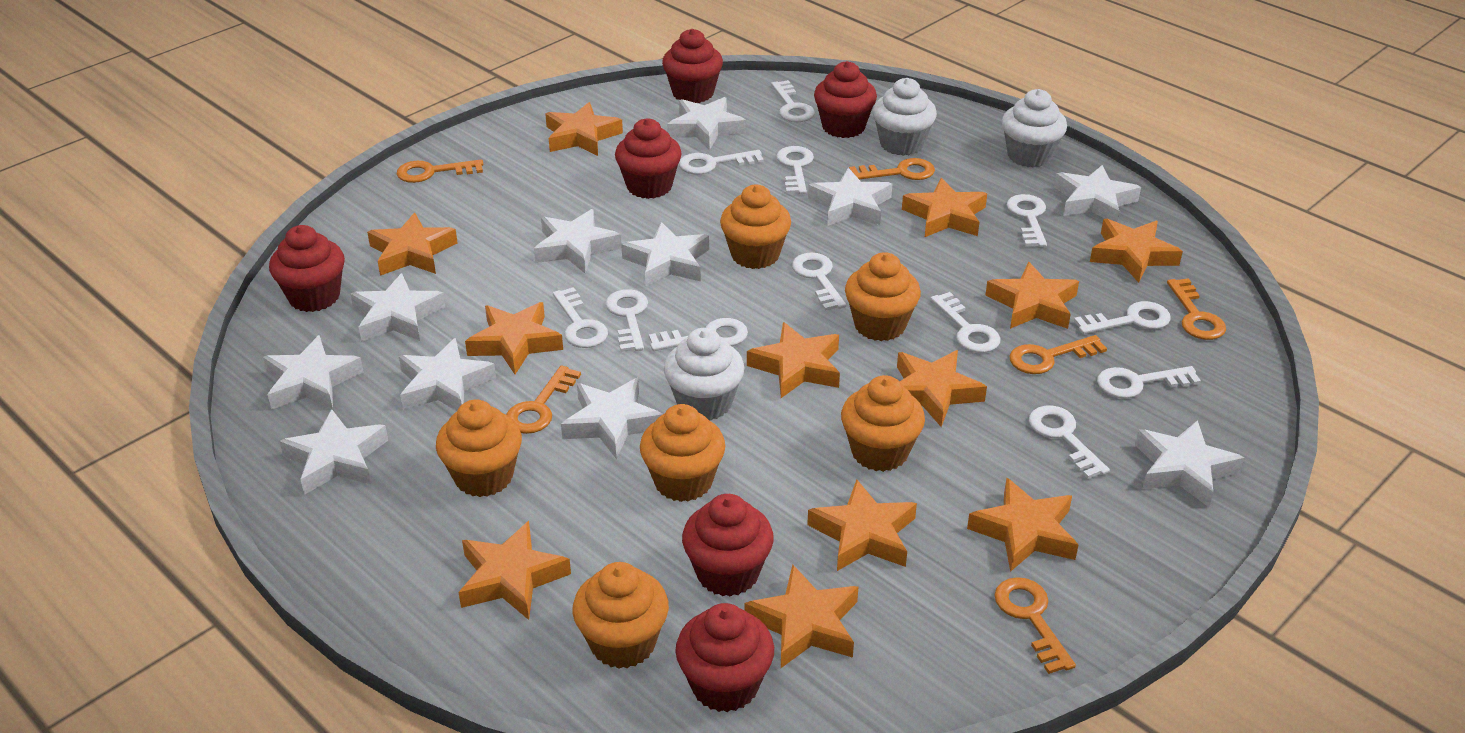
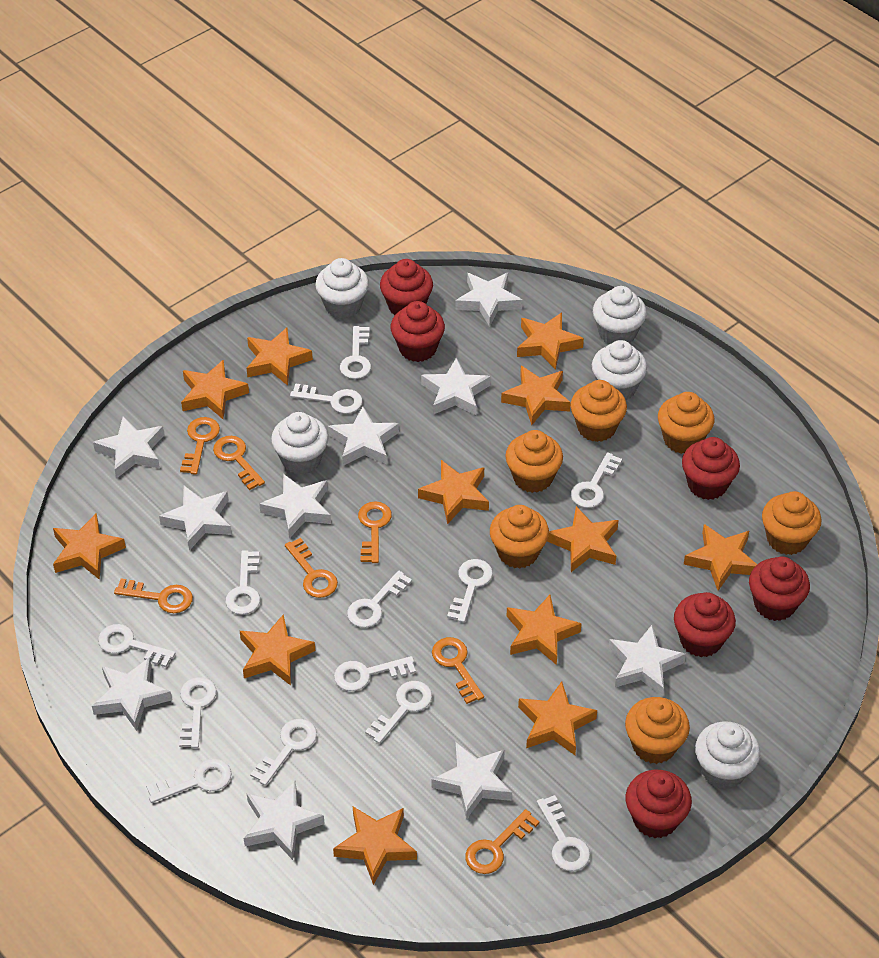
orange key: 6 -> 7
white cupcake: 3 -> 5
white key: 12 -> 13
white star: 11 -> 10

